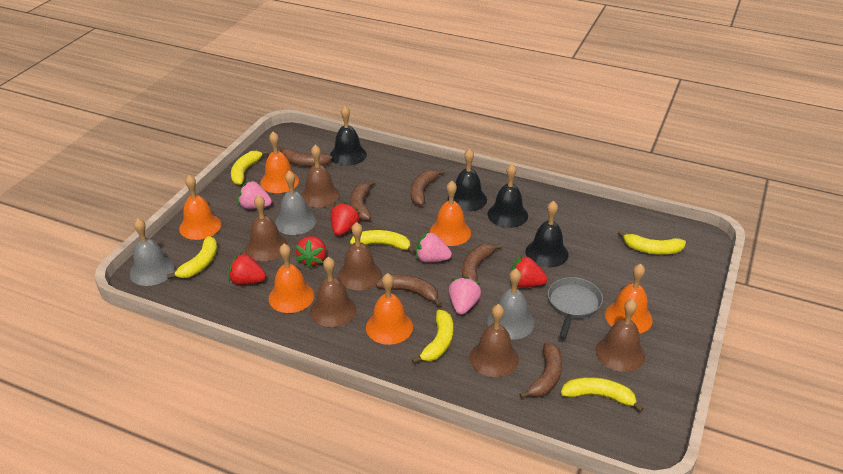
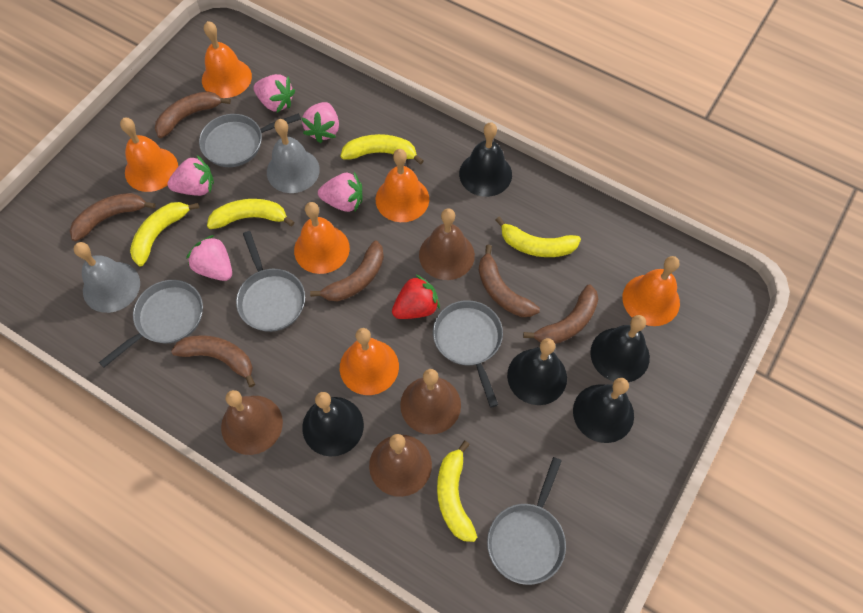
black bell: 4 -> 5
brown bell: 6 -> 4
grey bell: 3 -> 2
grey pan: 1 -> 5
pink strawberry: 3 -> 5
red strawberry: 4 -> 1
yellow banana: 6 -> 5

